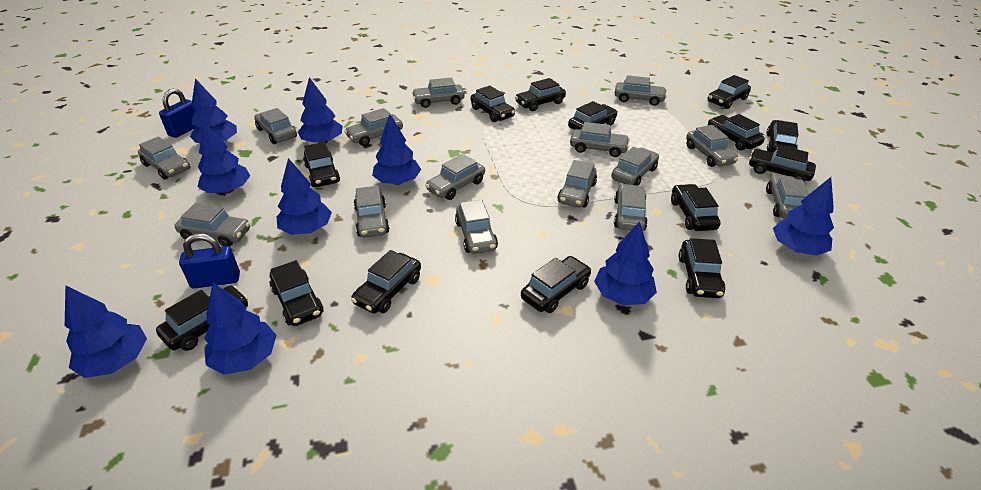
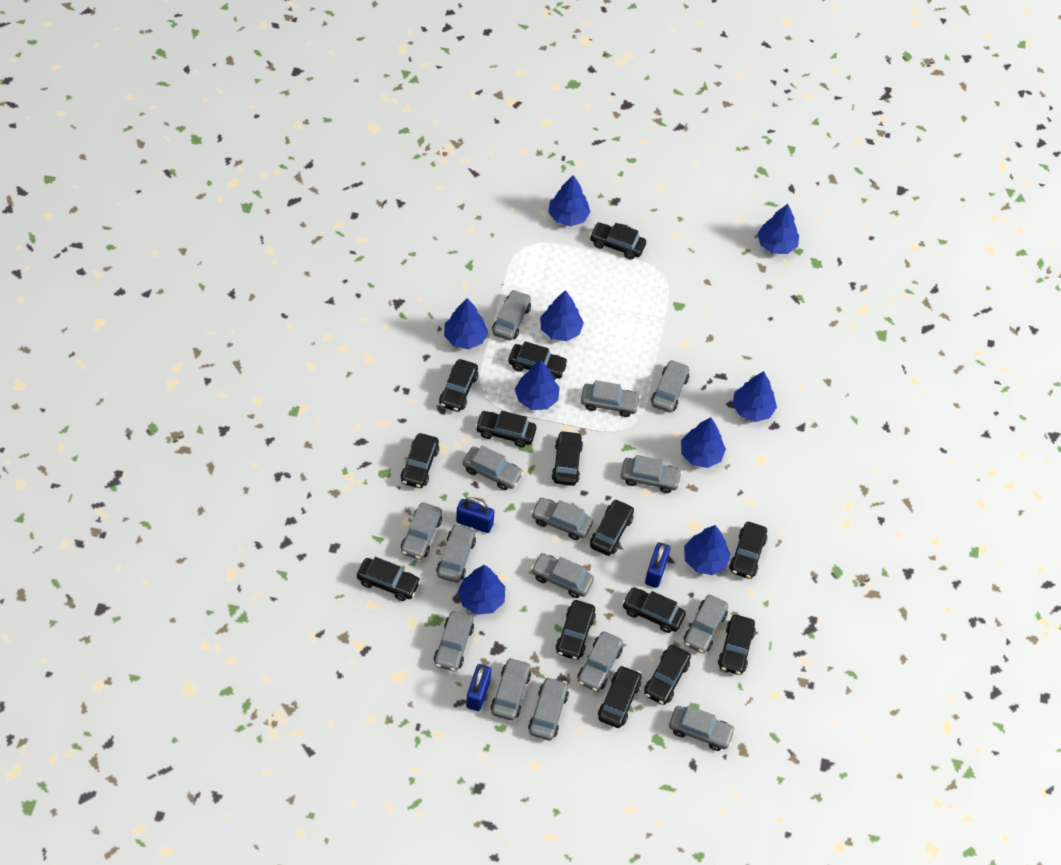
blue padlock: 2 -> 3

